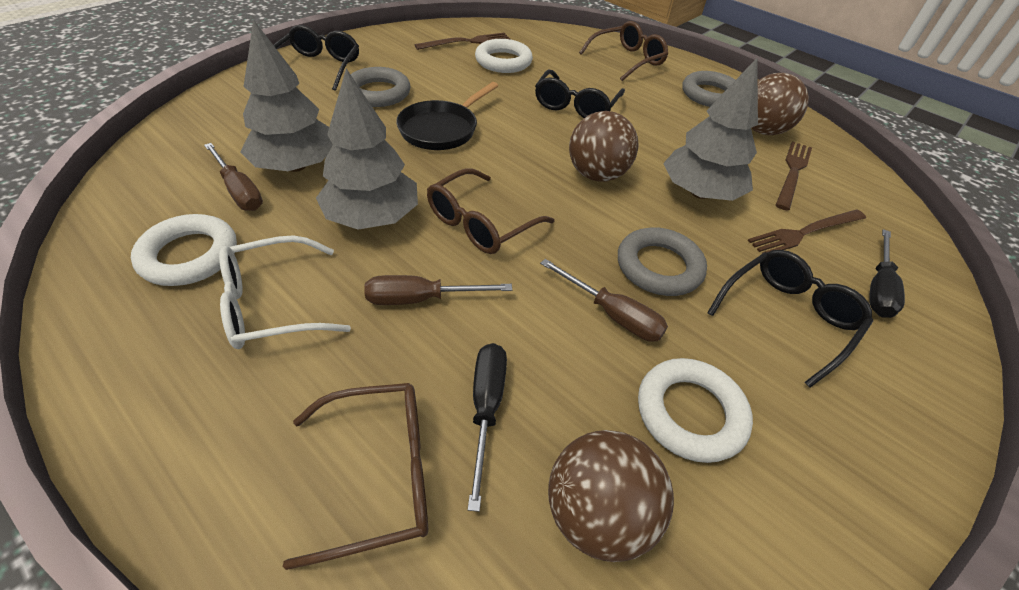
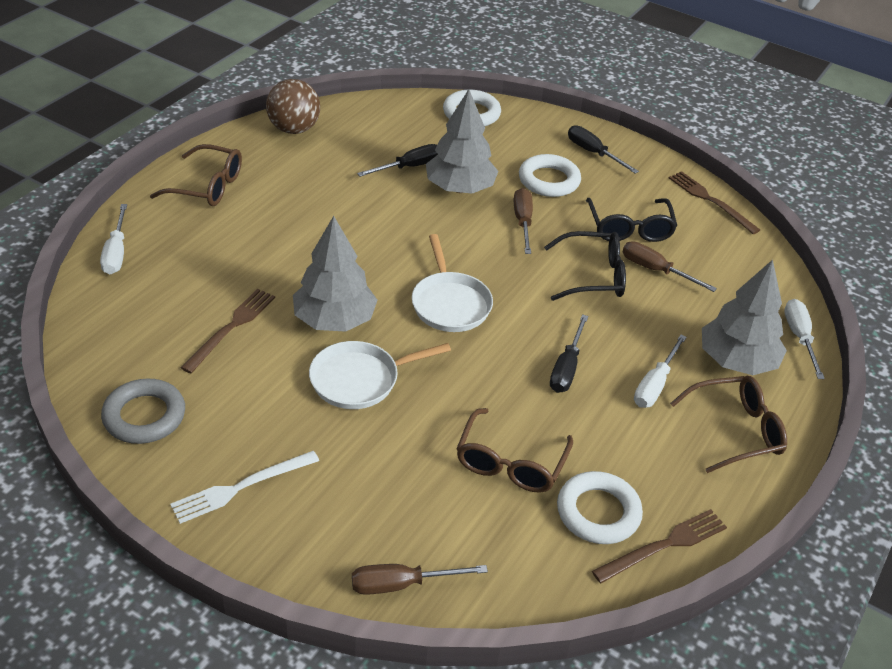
black glasses: 3 -> 2
black pan: 1 -> 0
black screwdriver: 2 -> 3
brown ball: 3 -> 1
grey ring: 3 -> 1
white fork: 0 -> 1
white glasses: 1 -> 0
white pan: 0 -> 2
white screwdriver: 0 -> 3

